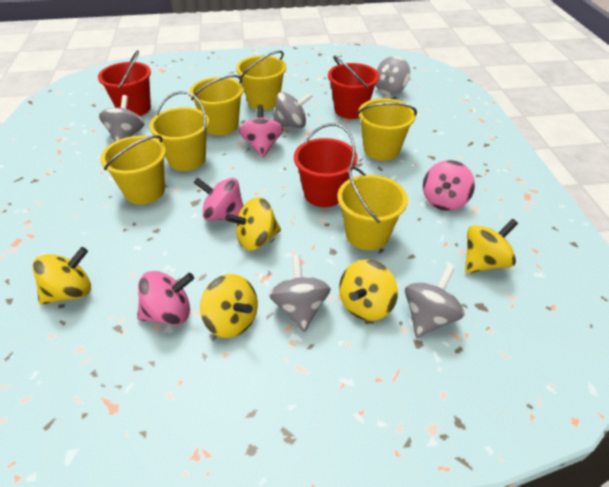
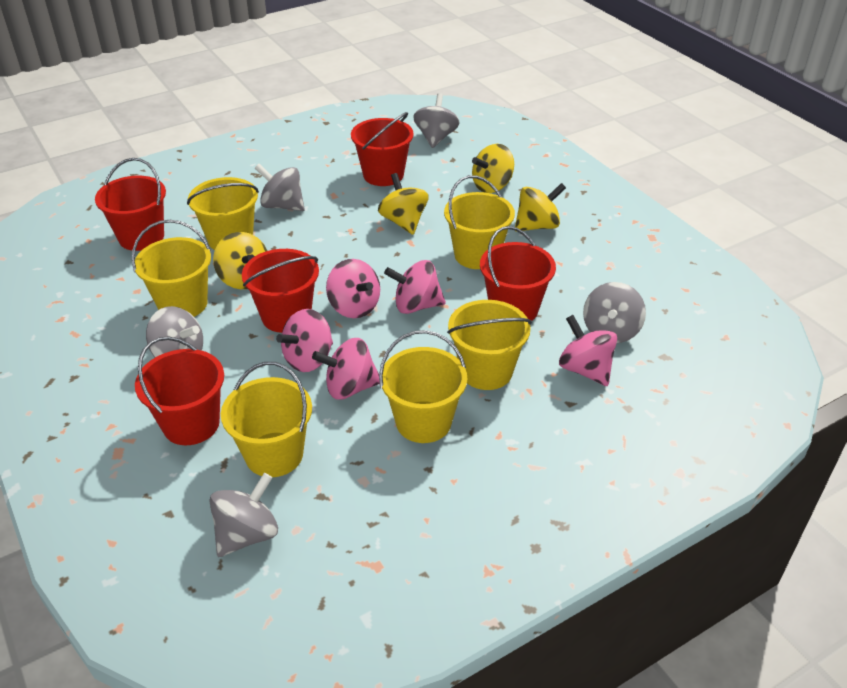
pink spinning top: 4 -> 5
red bucket: 3 -> 5
yellow spinning top: 5 -> 4

